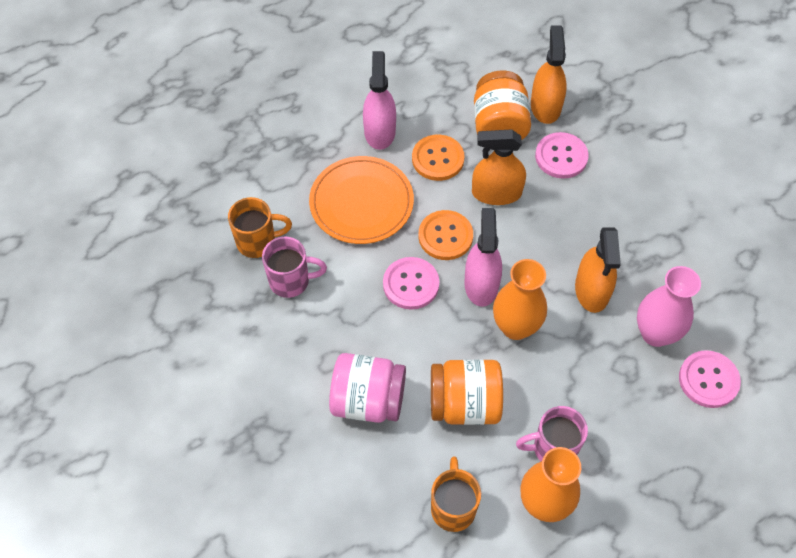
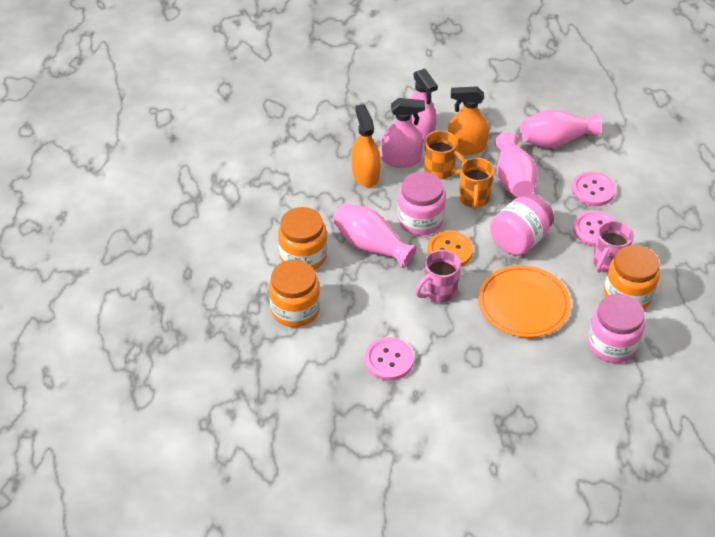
orange button: 2 -> 1
orange jar: 2 -> 3
orange spray bottle: 3 -> 2
orange vase: 2 -> 0
pink jar: 1 -> 3
pink vase: 1 -> 3

